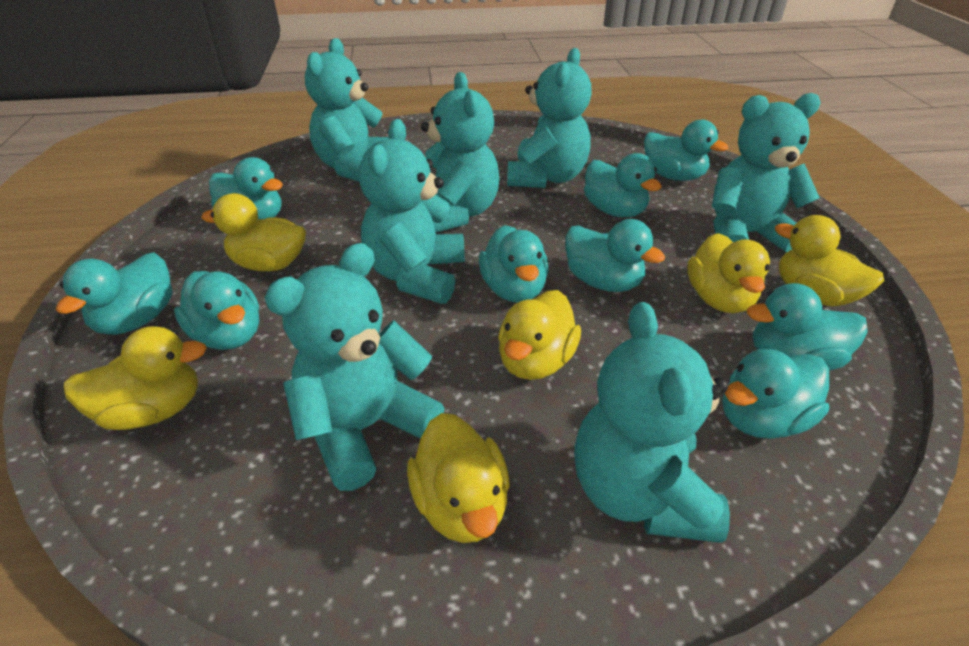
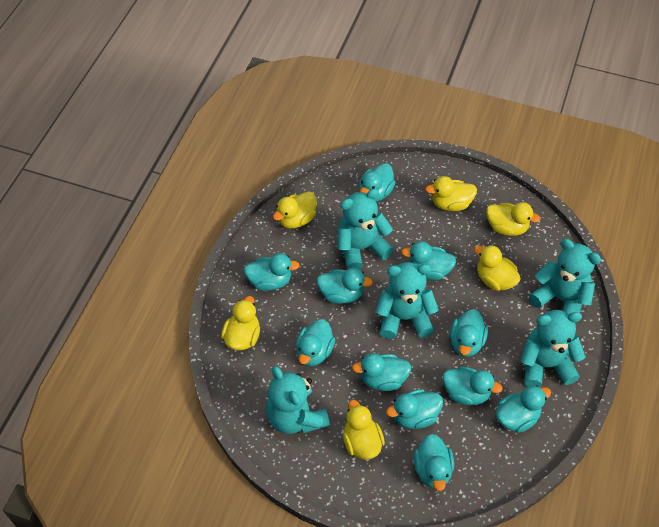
turquoise duck: 9 -> 11
turquoise teddy bear: 7 -> 5

